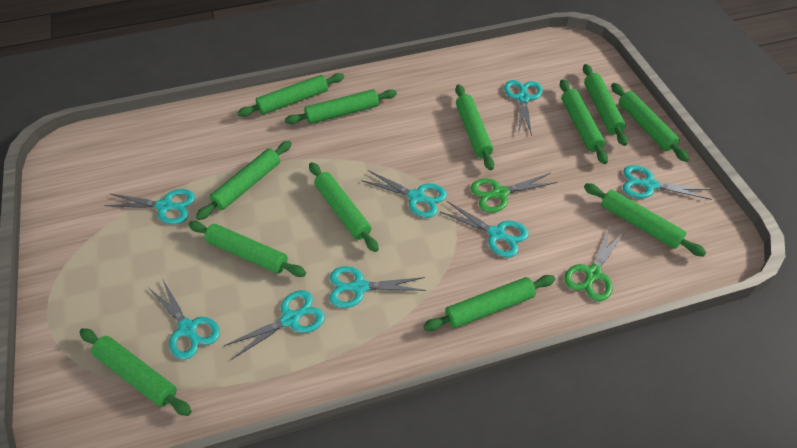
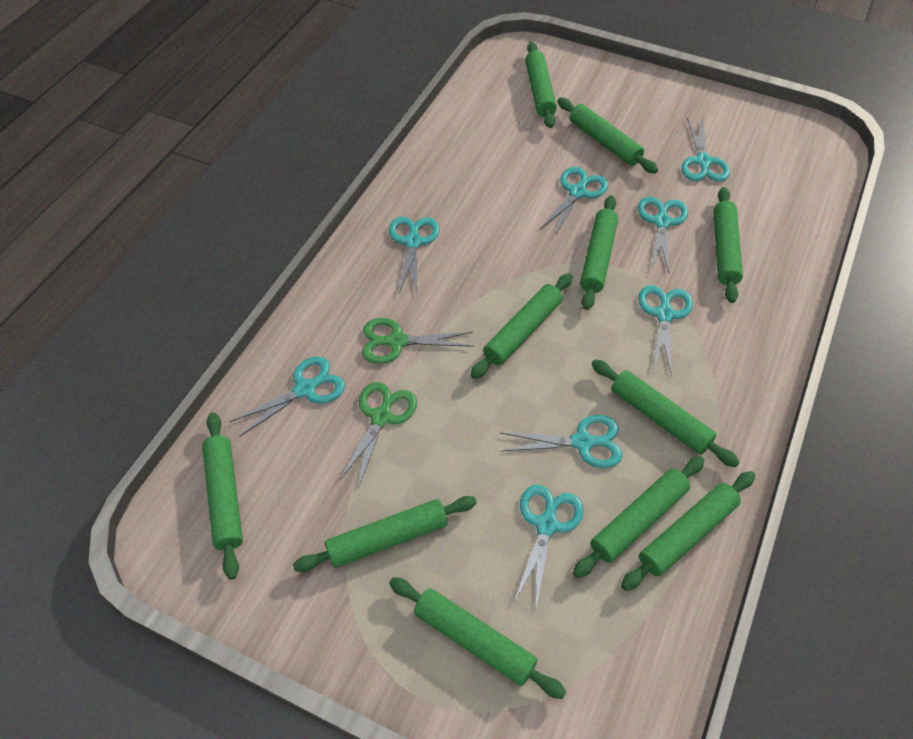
green rolling pin: 12 -> 11

